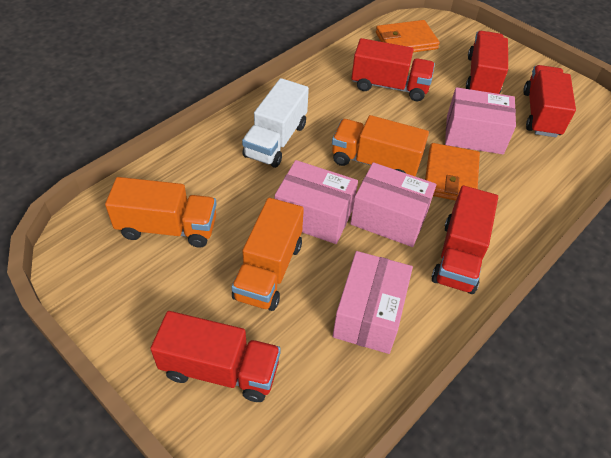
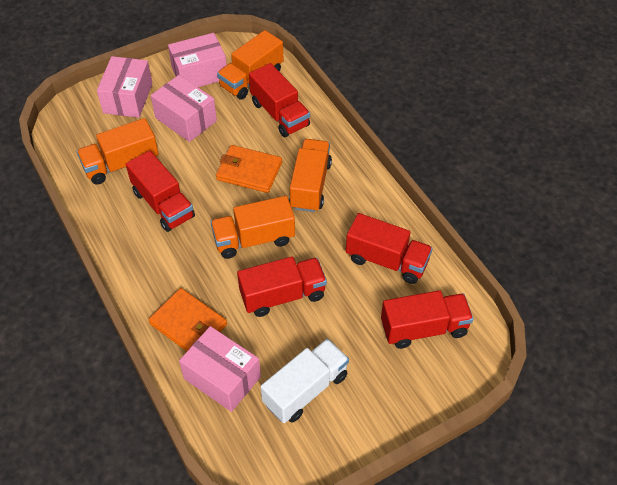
orange truck: 3 -> 4

